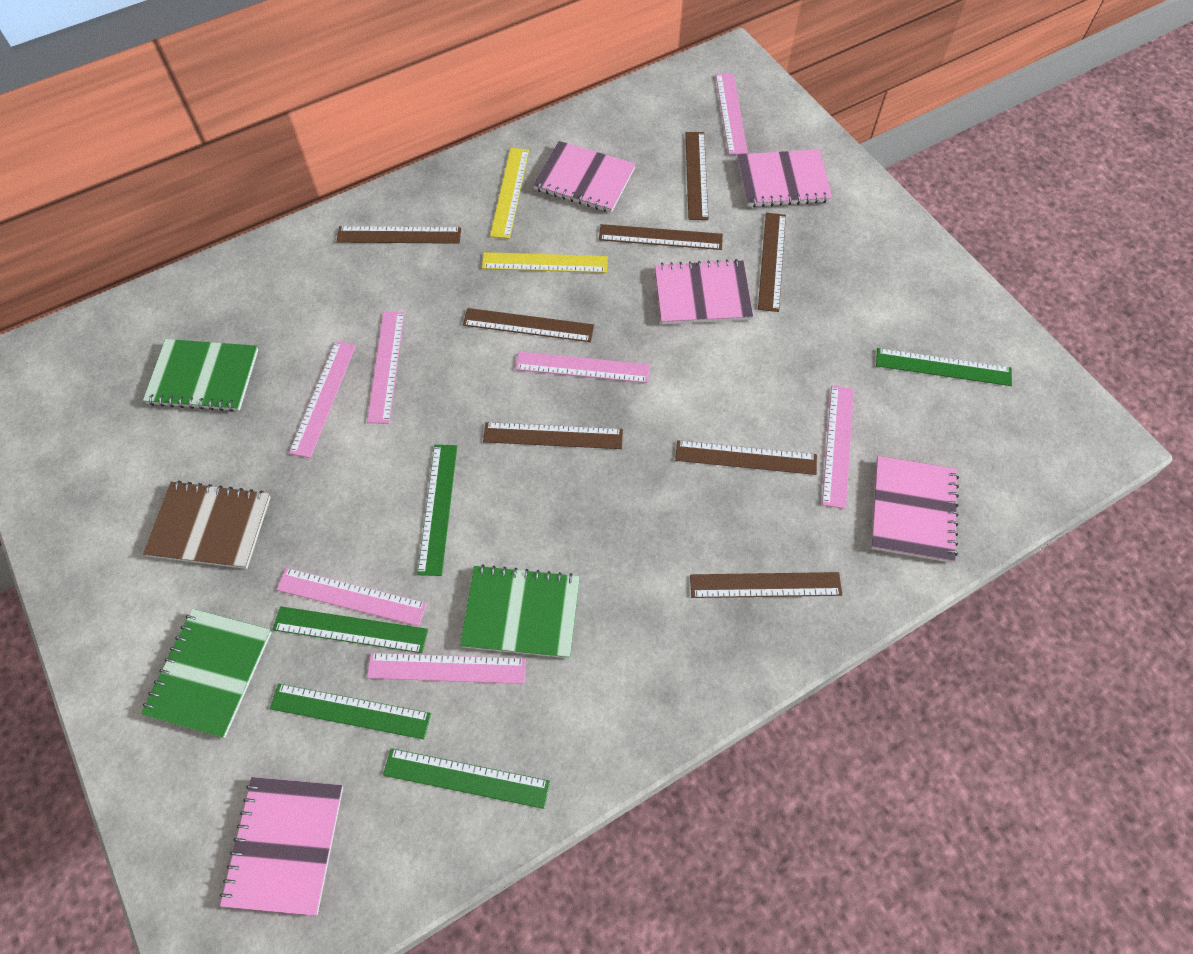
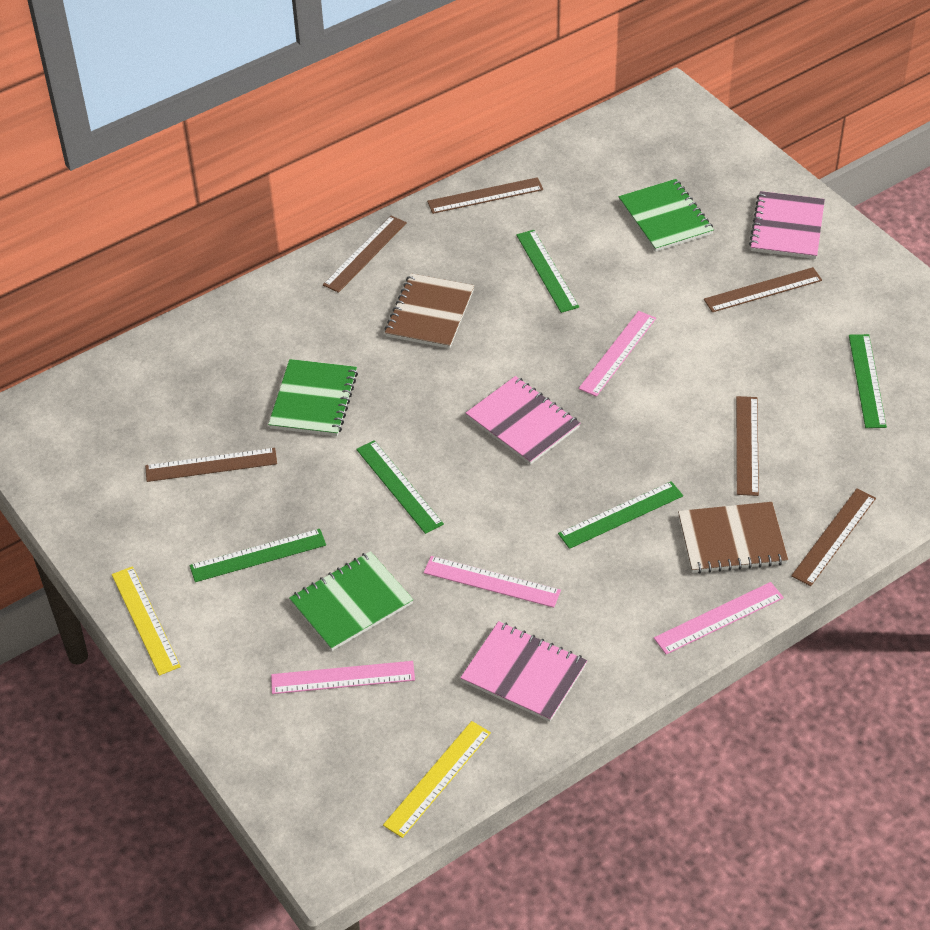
brown notebook: 1 -> 2
brown ruler: 8 -> 6
pink notebook: 5 -> 3
pink ruler: 7 -> 4

